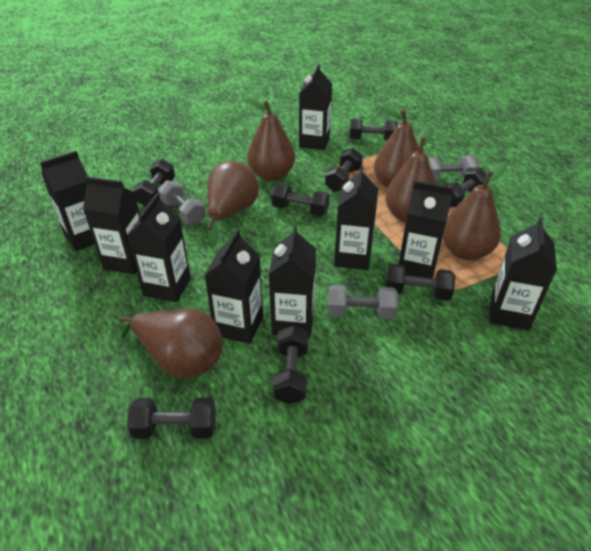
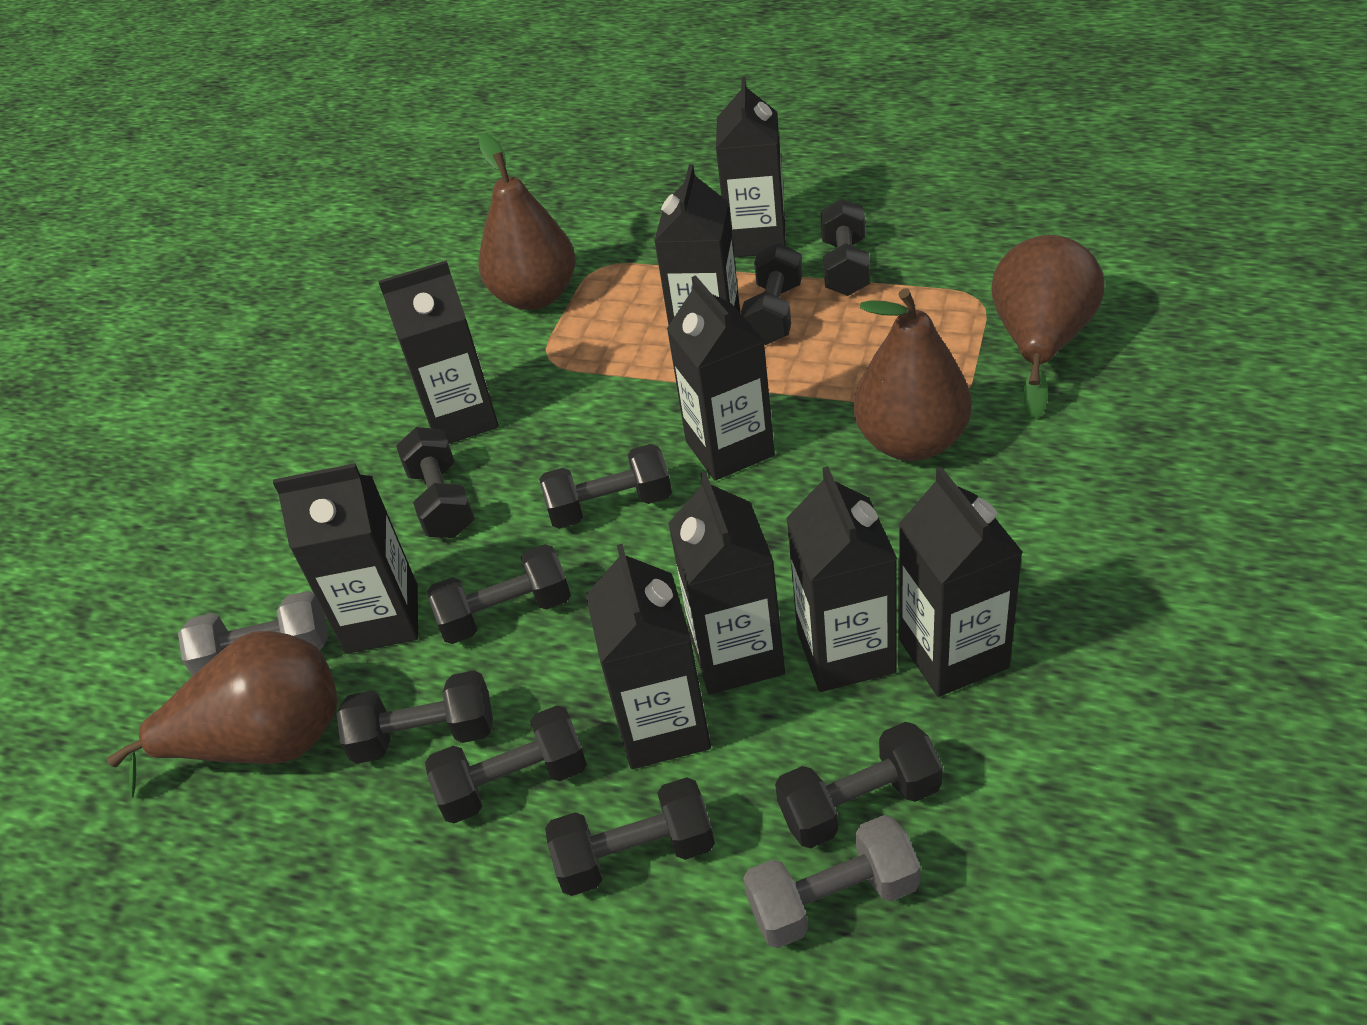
black dumbbell: 8 -> 9
brown pear: 6 -> 4
grey dumbbell: 3 -> 2

